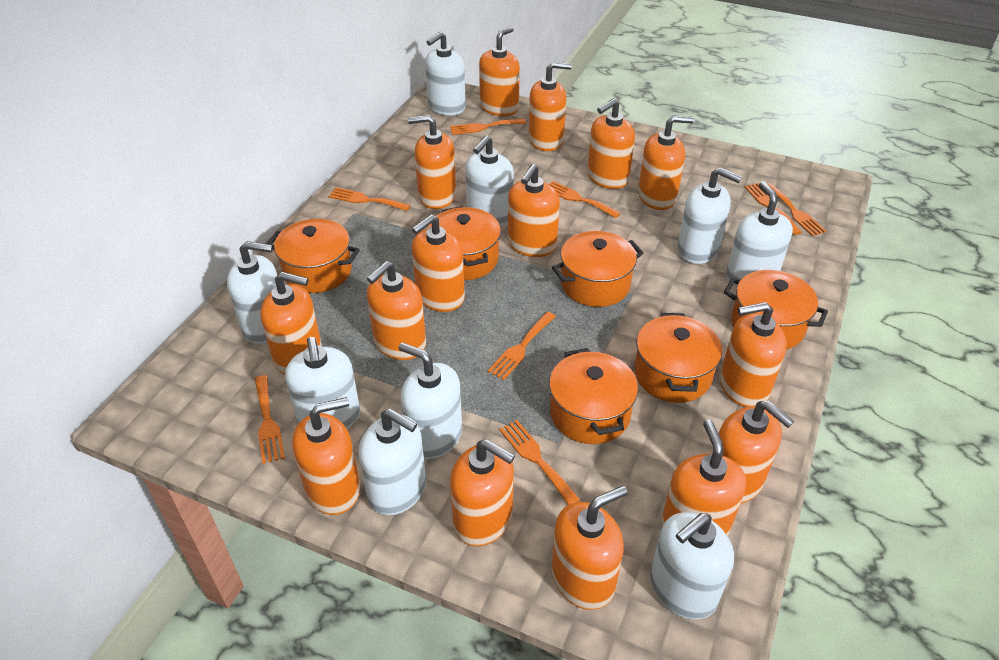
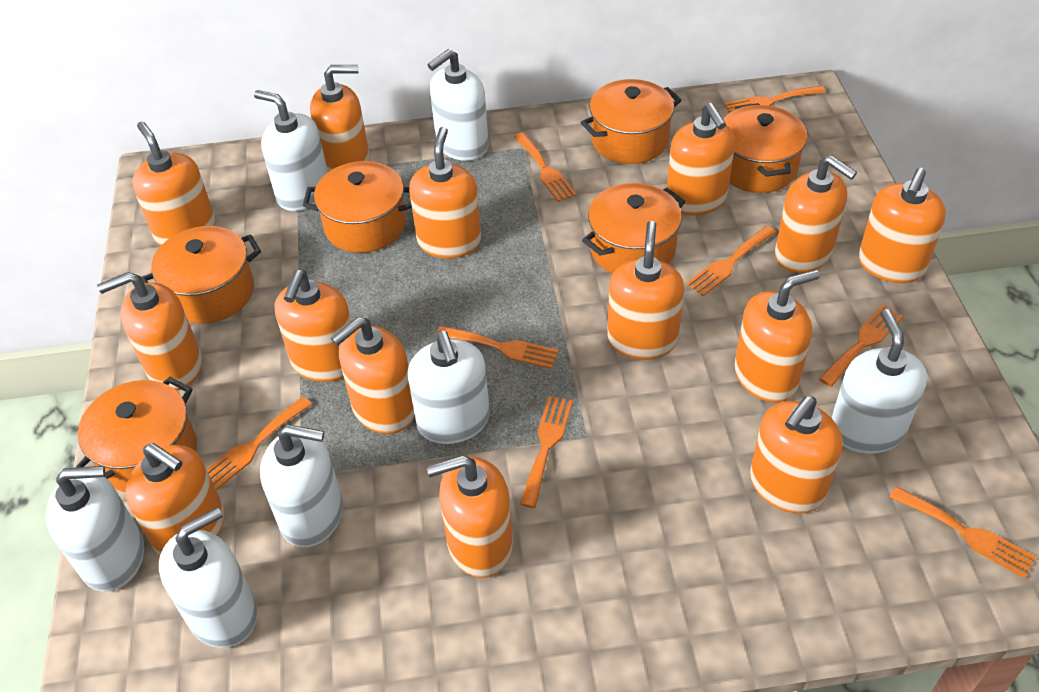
orange soap dispenser: 15 -> 14
white soap dispenser: 9 -> 7

